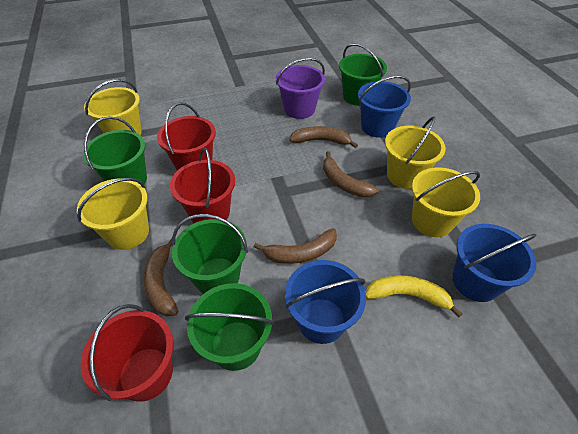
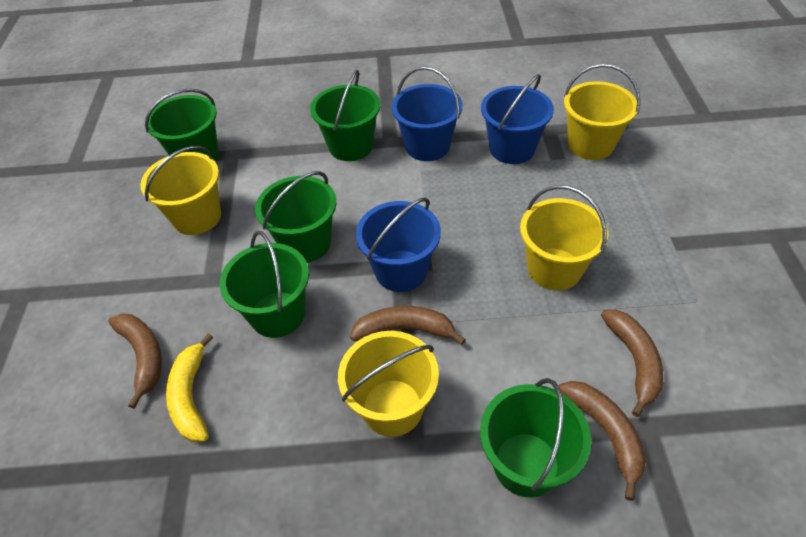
green bucket: 4 -> 5
purple bucket: 1 -> 0
red bucket: 3 -> 0

